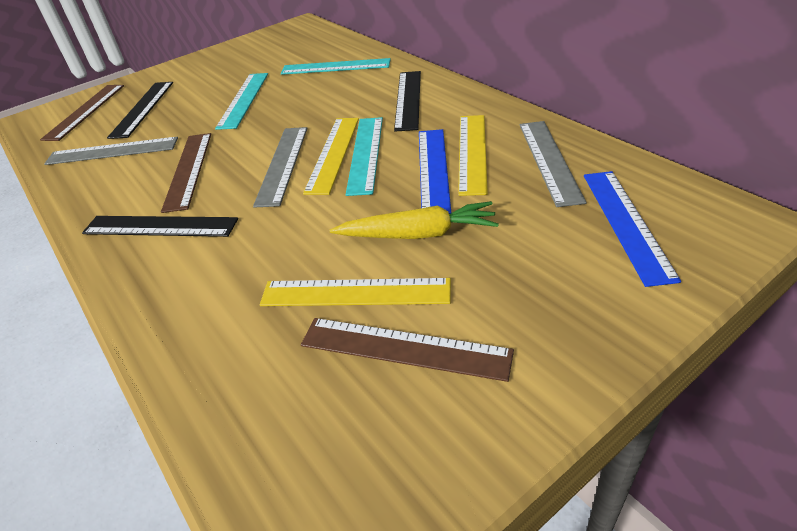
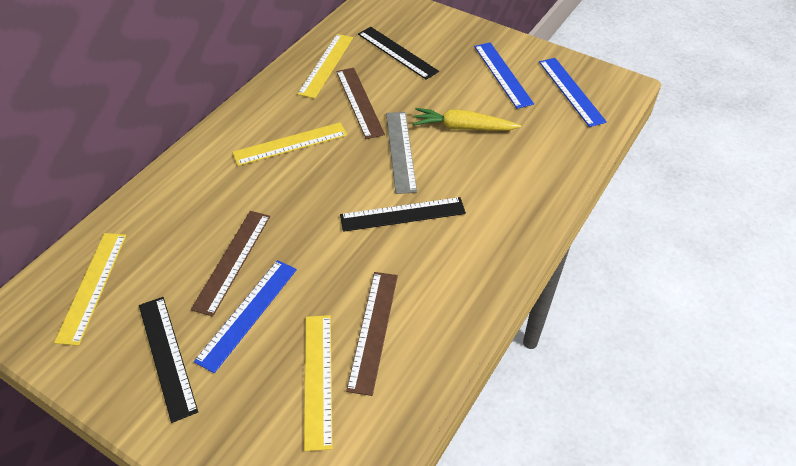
blue ruler: 2 -> 3
grey ruler: 3 -> 1
turquoise ruler: 3 -> 0
yellow ruler: 3 -> 4

